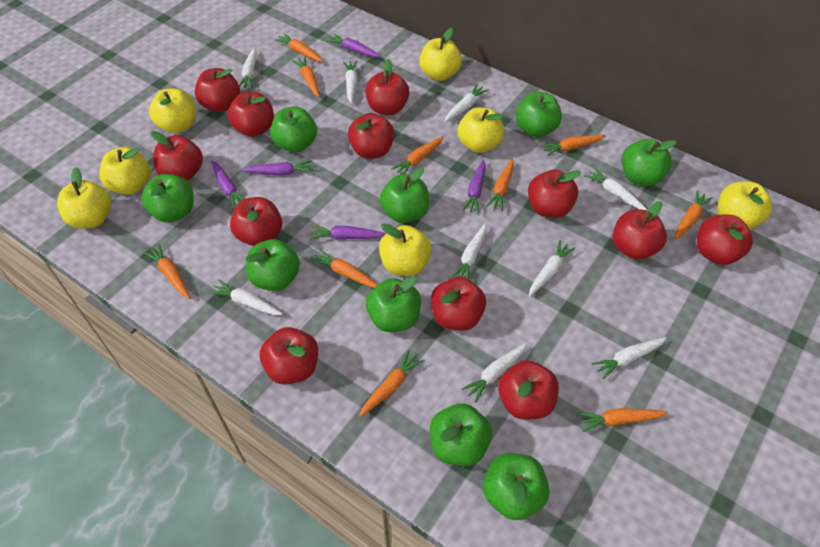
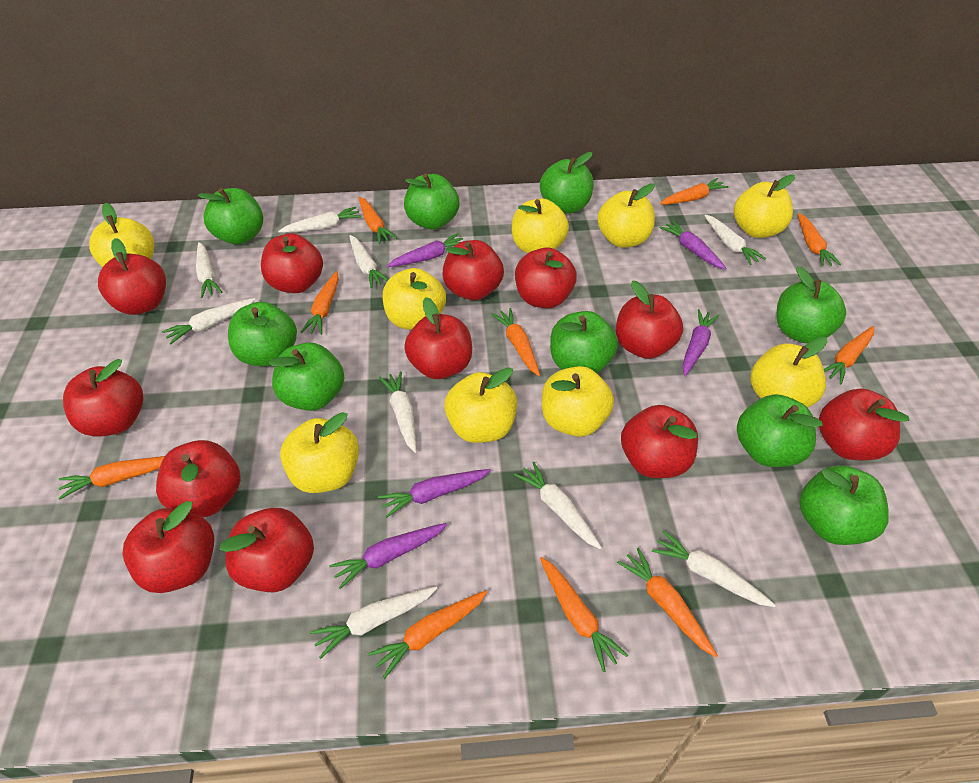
yellow apple: 7 -> 9

